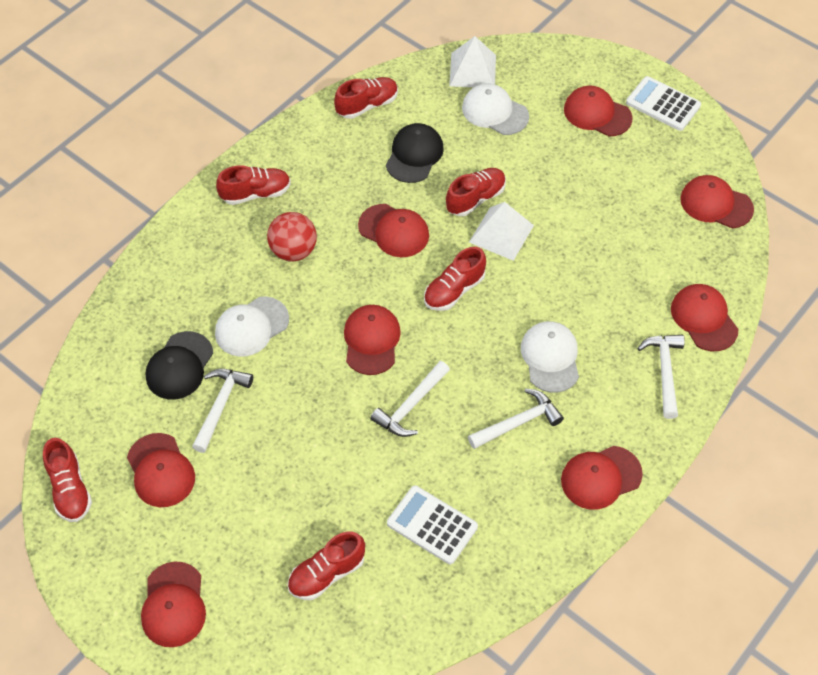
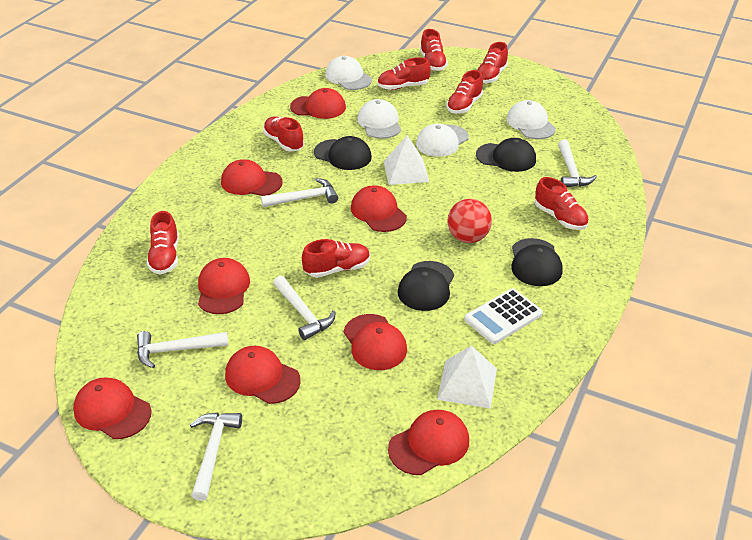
black cap: 2 -> 4
red shoe: 6 -> 8
white calculator: 2 -> 1
white cap: 3 -> 4
white hammer: 4 -> 5

